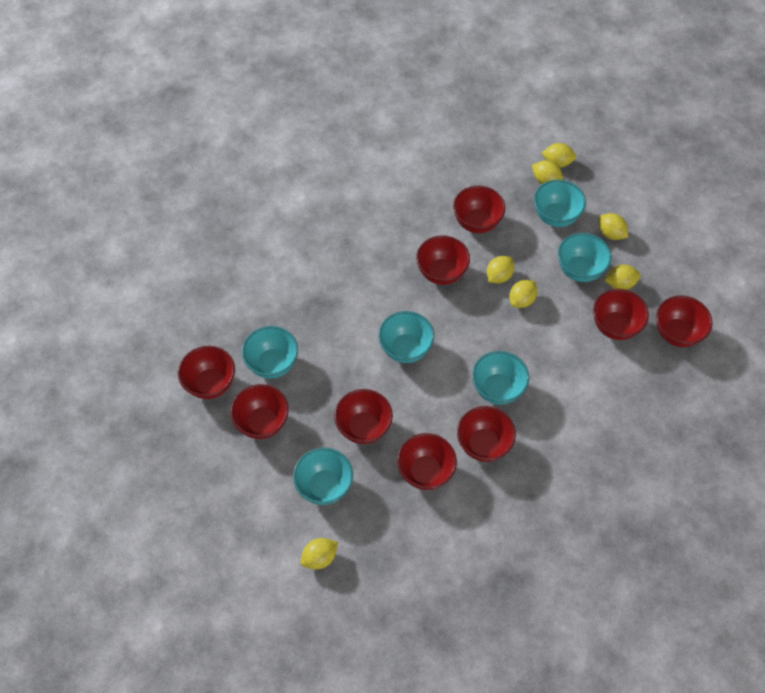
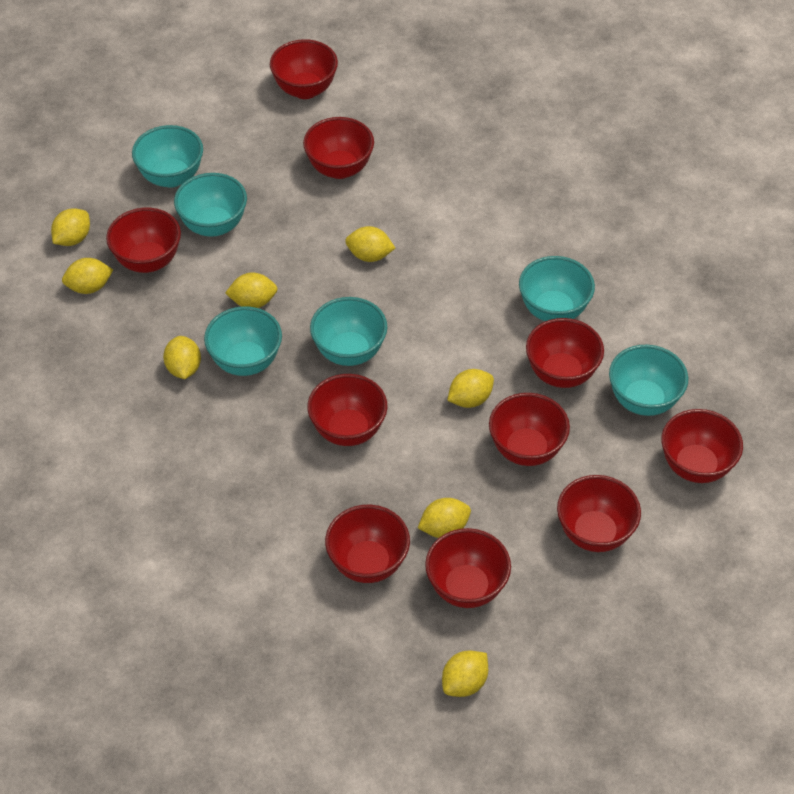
red bowl: 9 -> 10
yellow lemon: 7 -> 8

